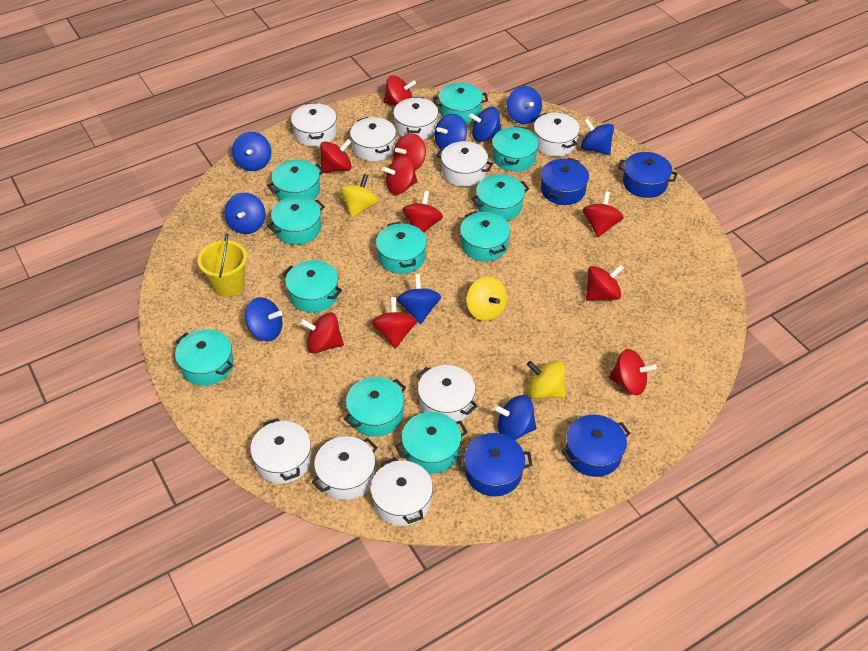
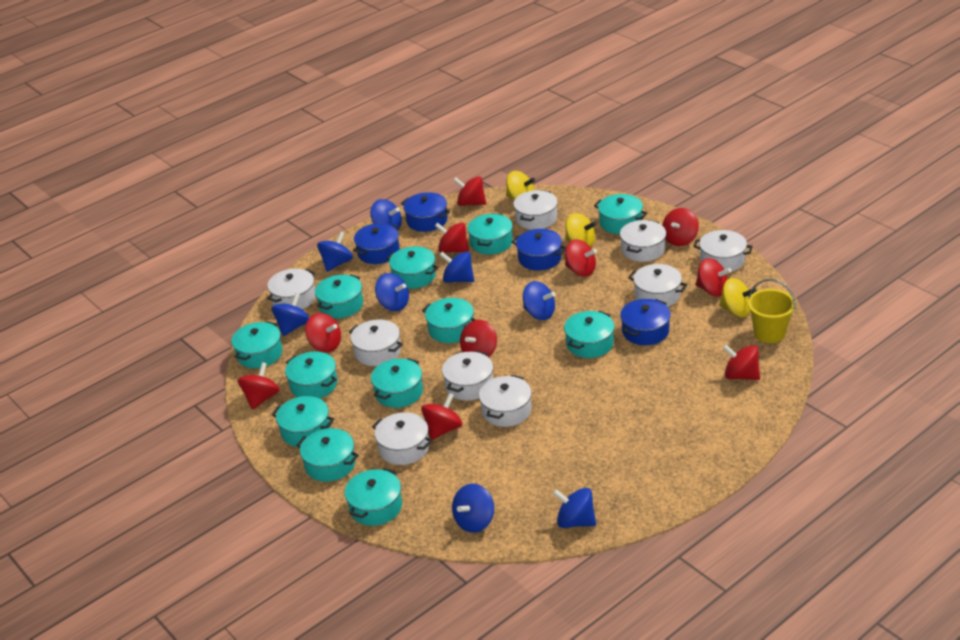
blue spinning top: 9 -> 8
turquoise pot: 11 -> 12

